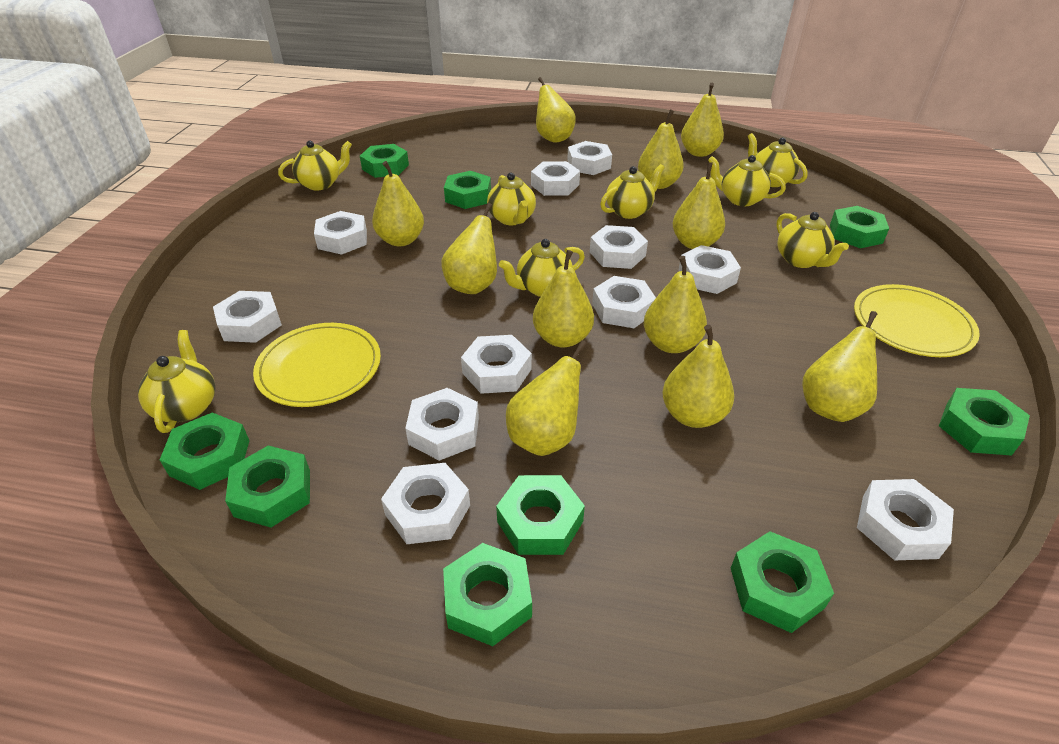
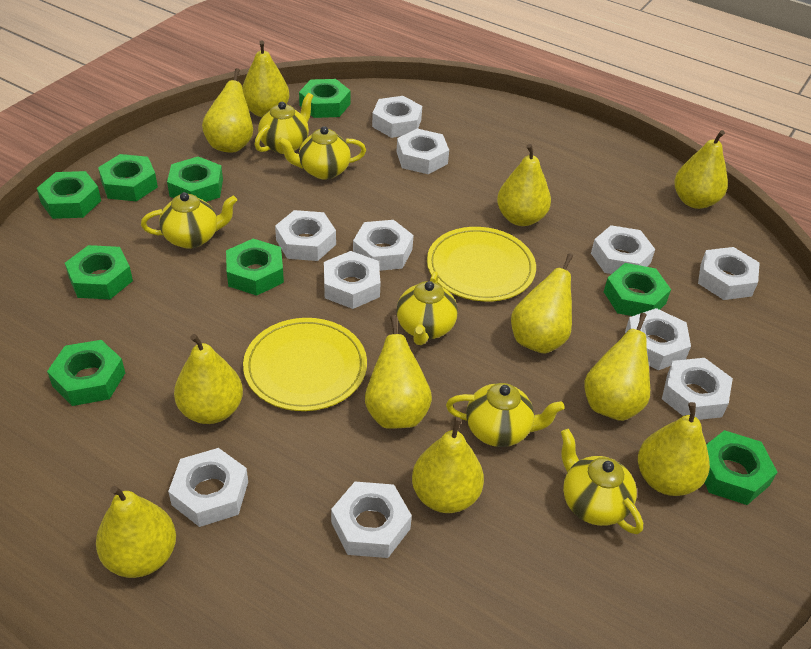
yellow teapot: 8 -> 6

